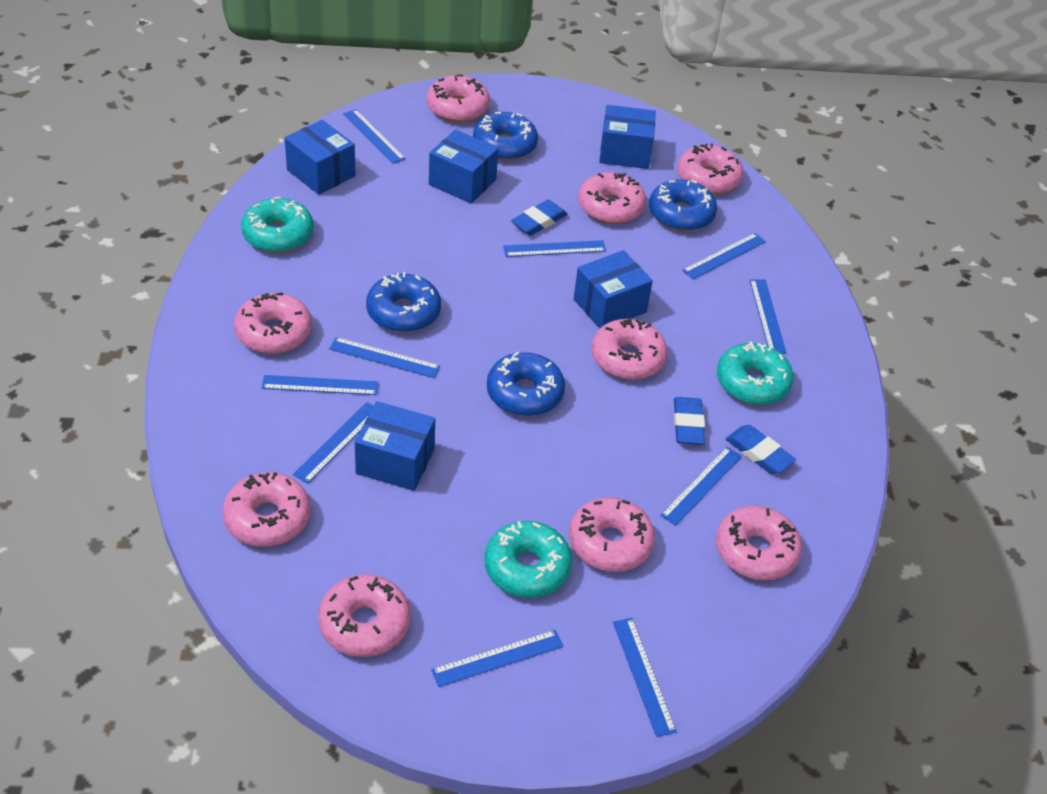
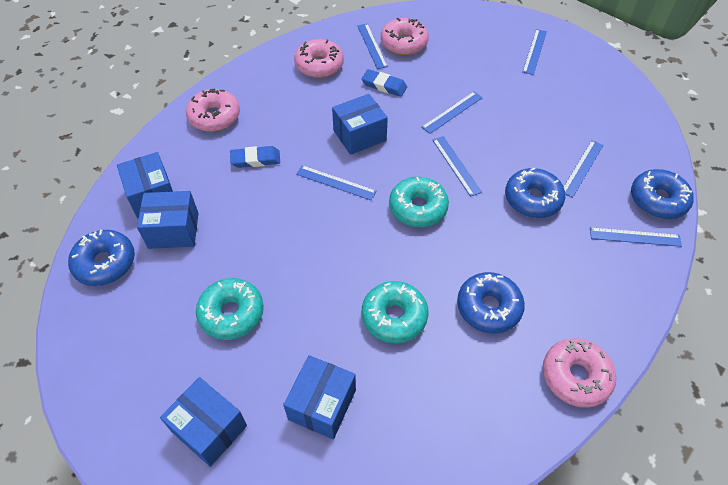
blue eraser: 3 -> 2
blue ruler: 10 -> 7
pink donut: 9 -> 4

